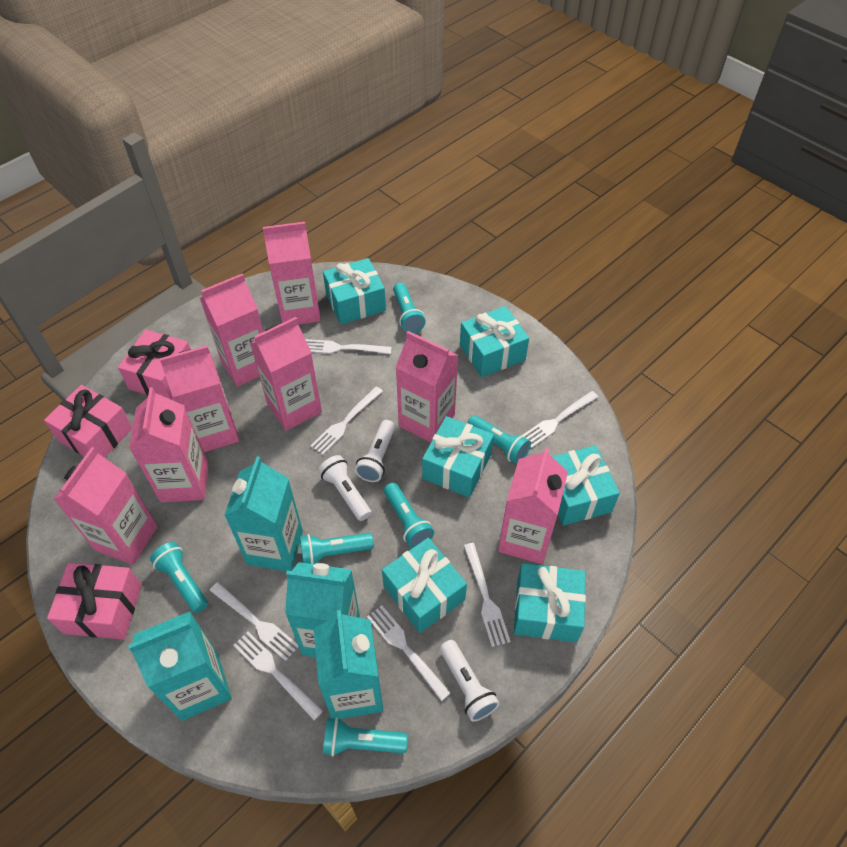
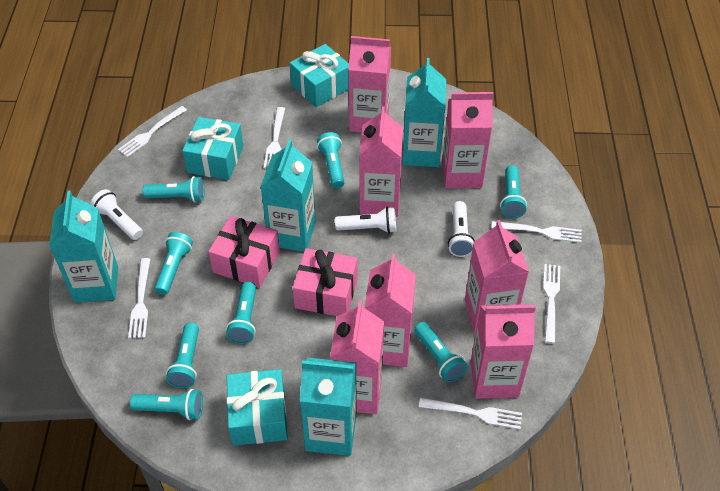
pink carton: 8 -> 7
pink gift: 3 -> 2
turquoise flashlight: 6 -> 8
turquoise gift: 6 -> 3
white fork: 7 -> 6

